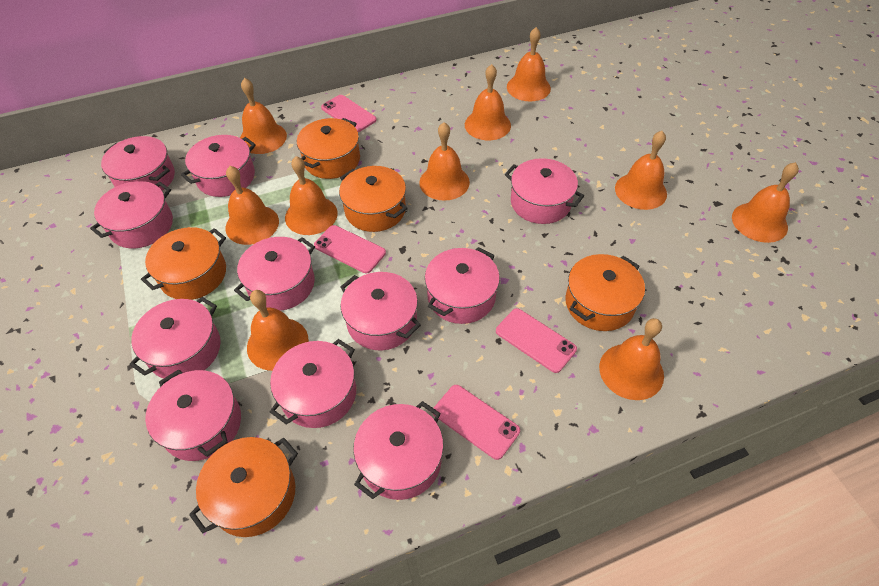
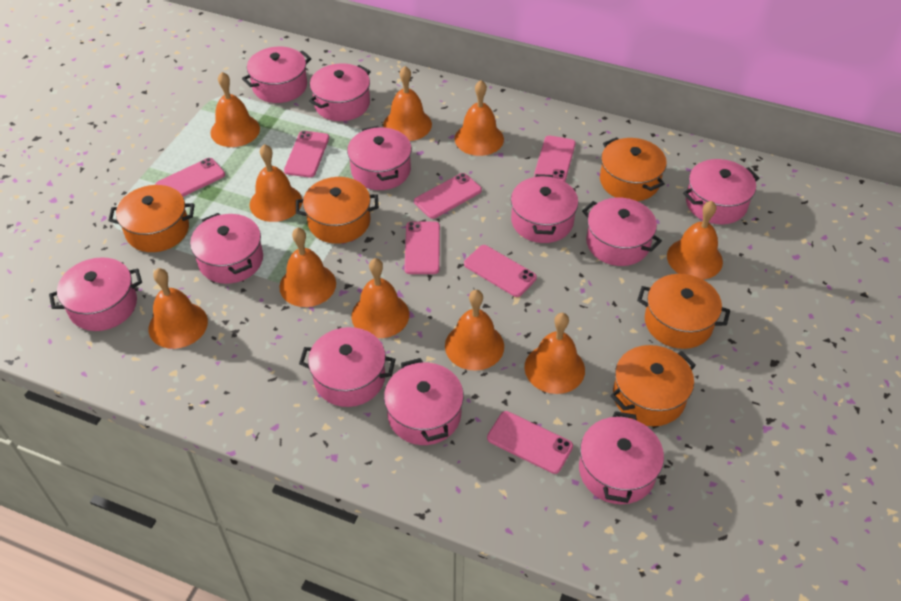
pink phone: 4 -> 7

